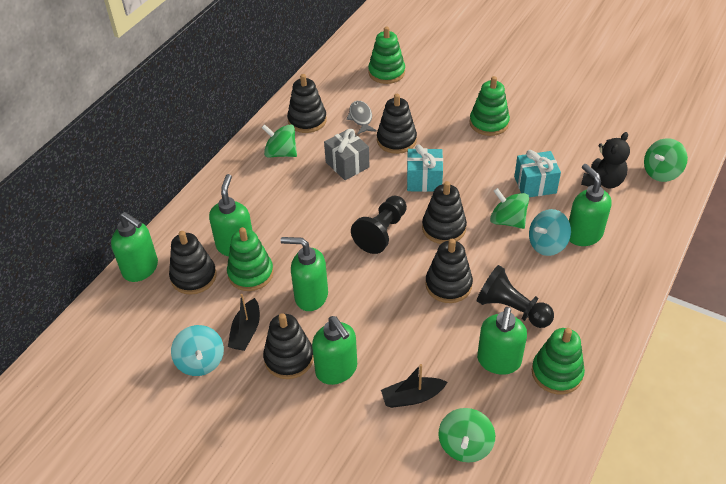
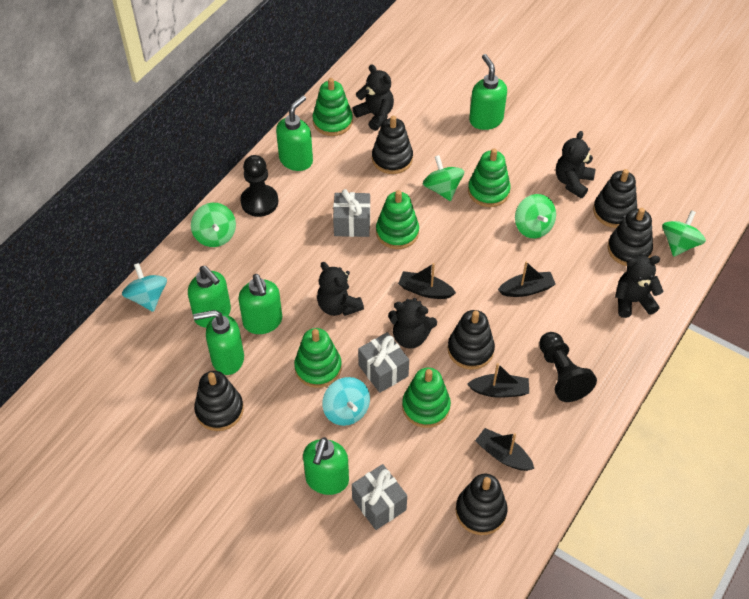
black boat: 2 -> 4
black teddy bear: 1 -> 5
green stacking toy: 4 -> 5
grey fish: 1 -> 0
grey gift: 1 -> 3
turquoise gift: 2 -> 0

